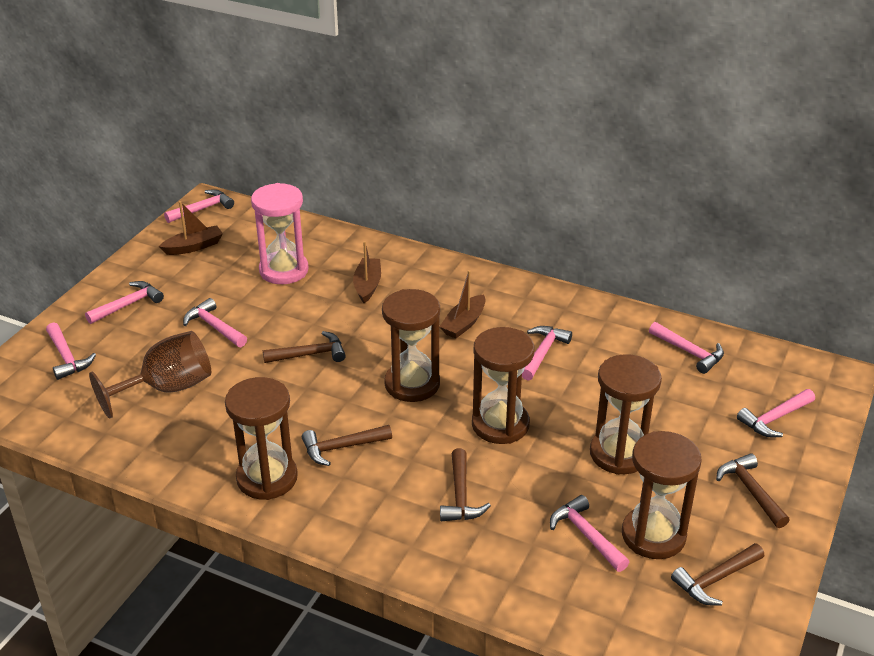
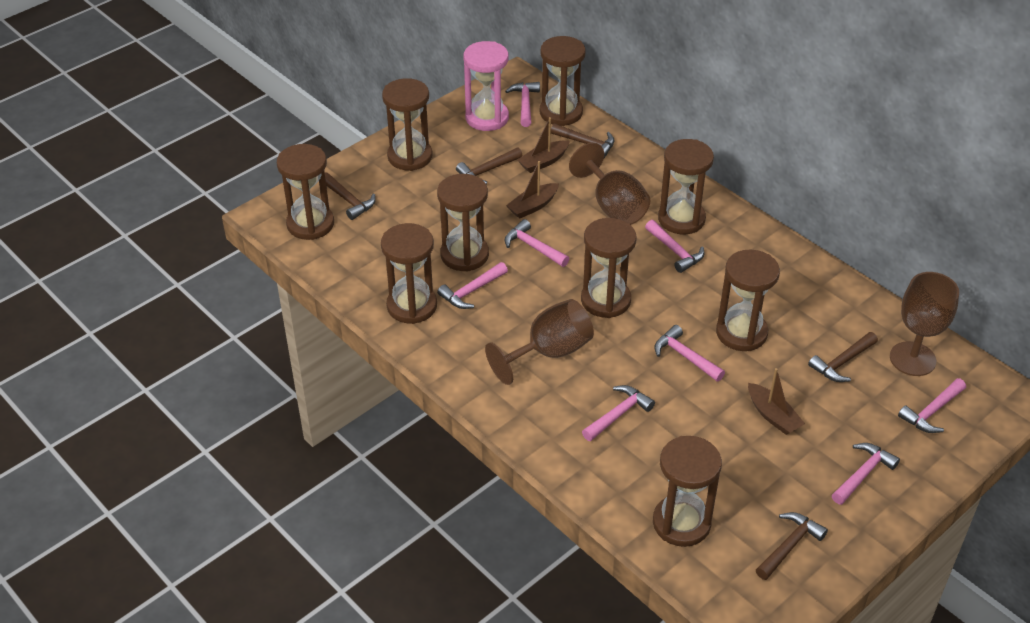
brown goblet: 1 -> 3
brown hourglass: 5 -> 9

